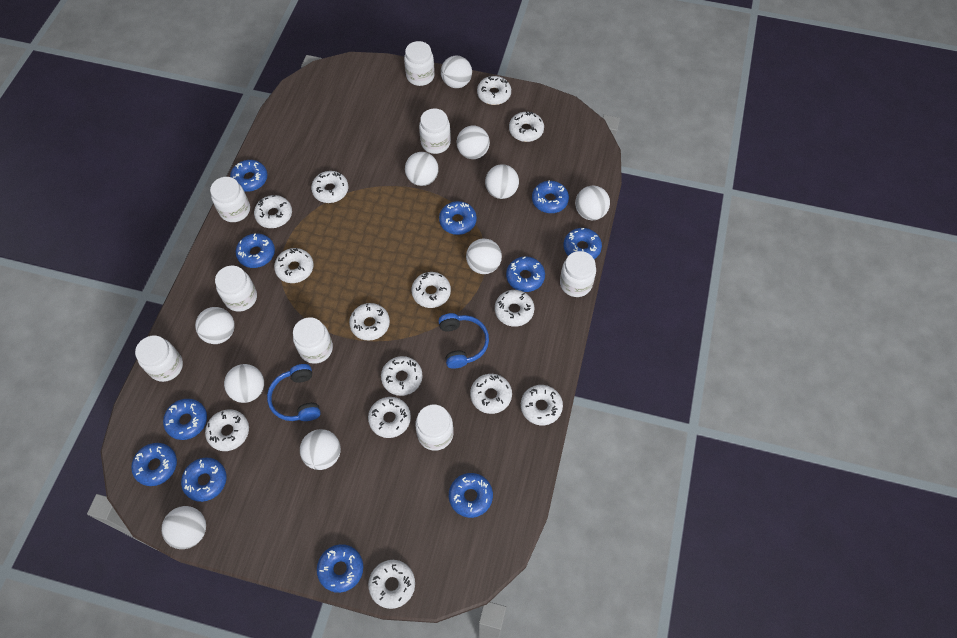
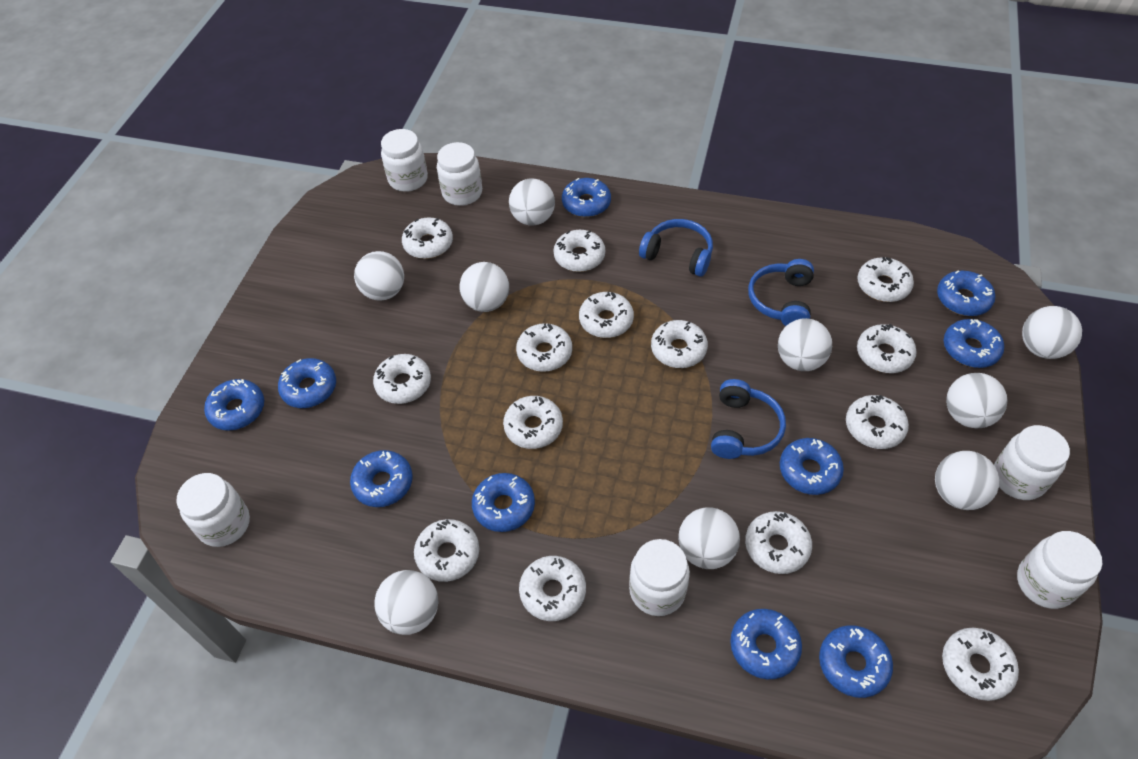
blue donut: 11 -> 10
blue headphones: 2 -> 3
white ball: 10 -> 9
white jar: 8 -> 6

